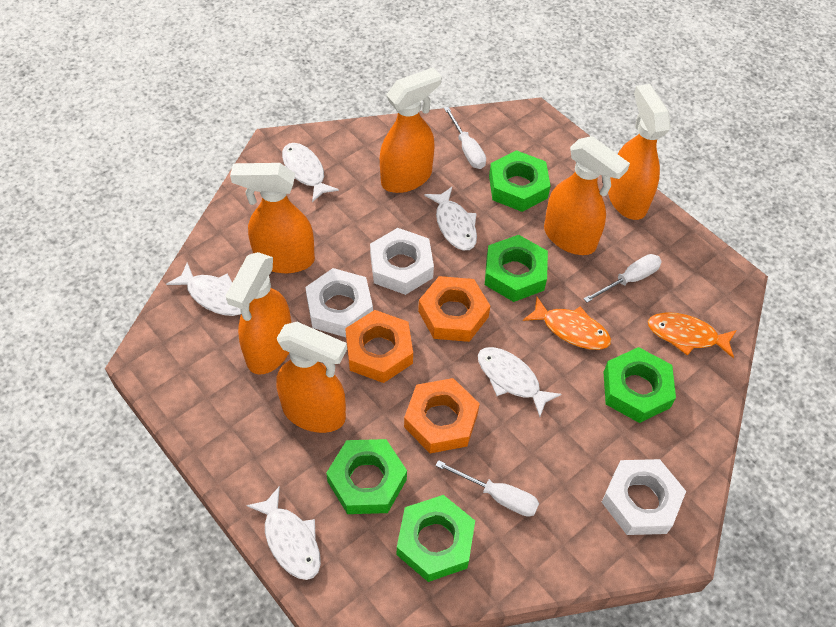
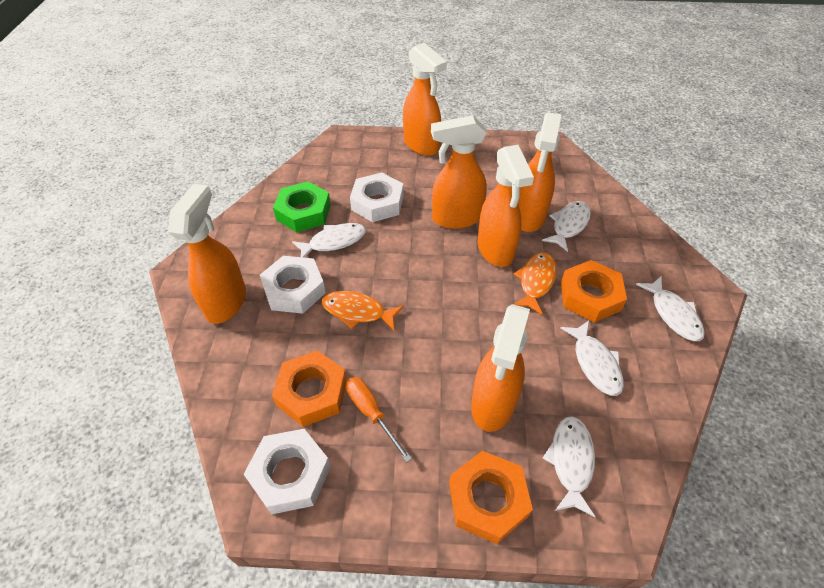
green nut: 5 -> 1
orange screwdriver: 0 -> 1
white screwdriver: 3 -> 0

